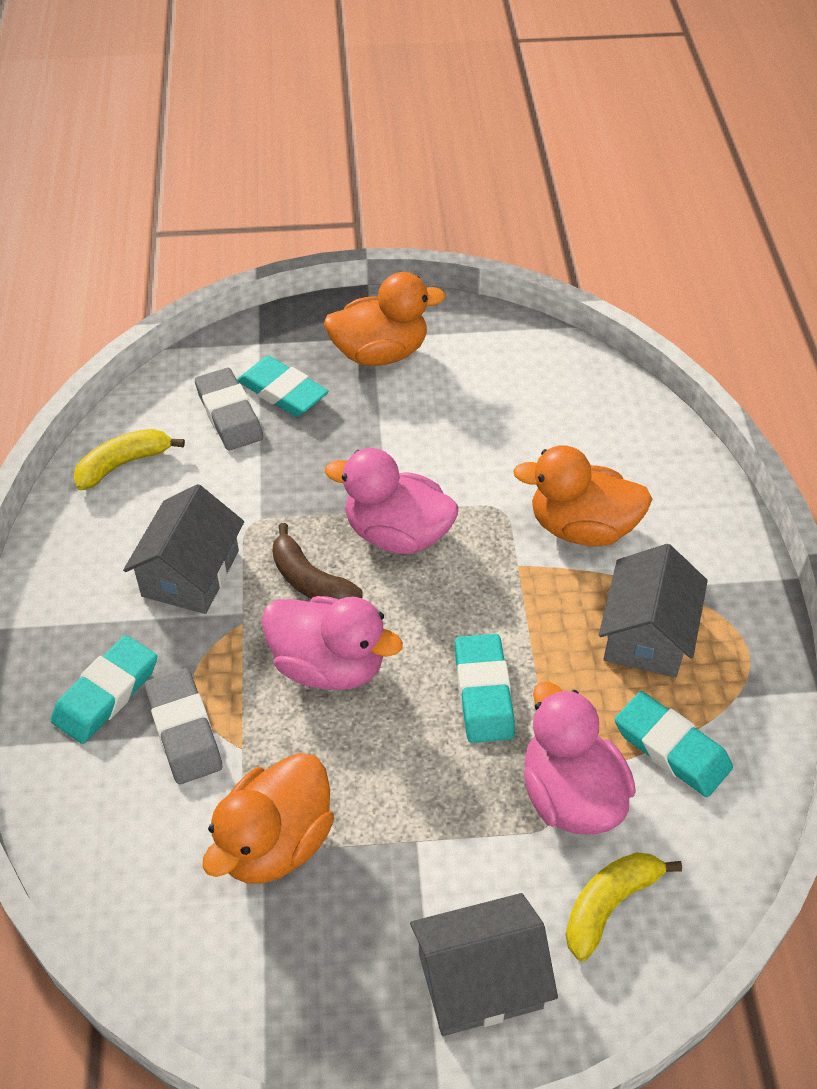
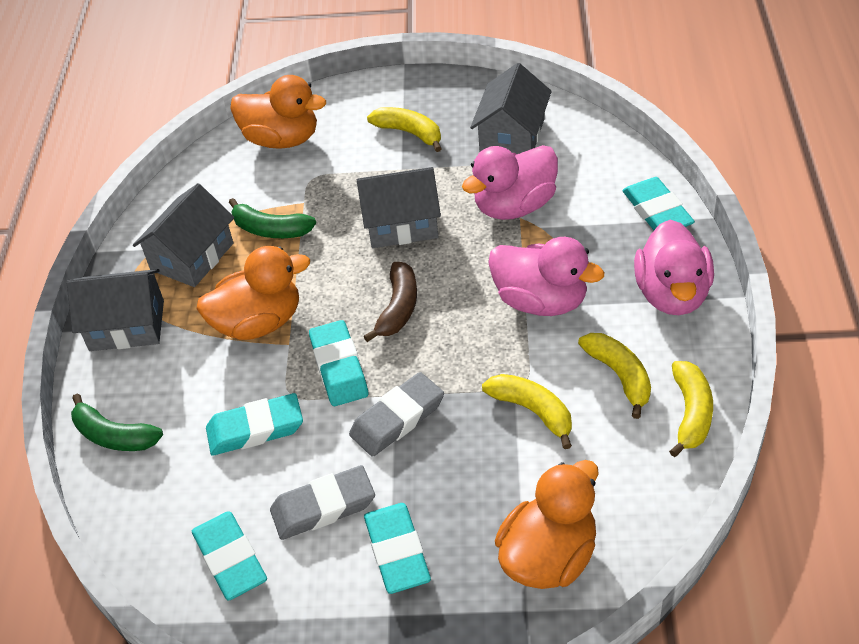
green banana: 0 -> 2
grey house: 3 -> 4
turquoise eraser: 4 -> 5
yellow banana: 2 -> 4

